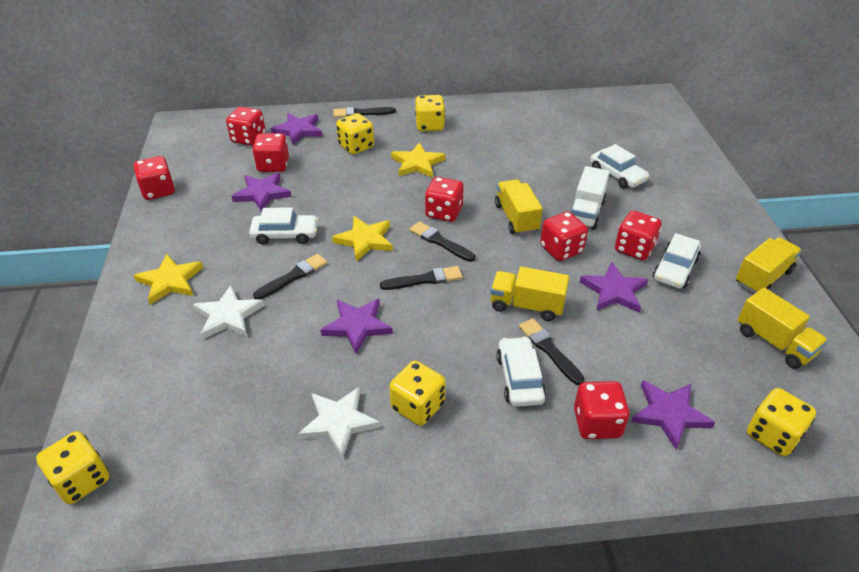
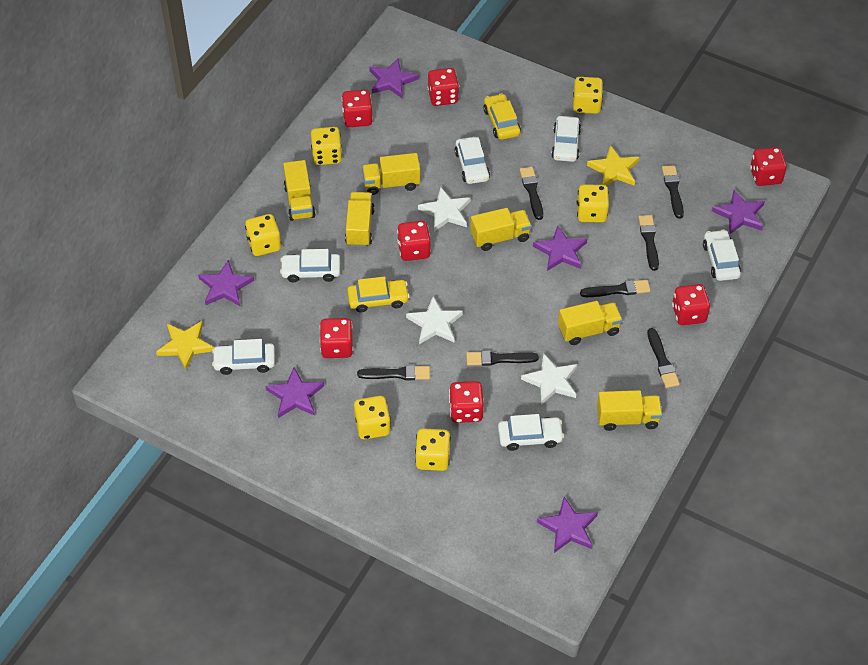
black brush: 5 -> 7
purple star: 5 -> 6
white car: 4 -> 6
white star: 2 -> 3
white truck: 1 -> 0
yellow car: 0 -> 2
yellow dice: 5 -> 6
yellow star: 3 -> 2
yellow truck: 4 -> 6

